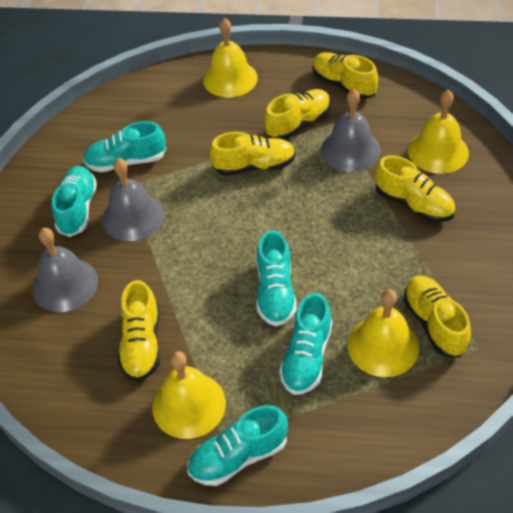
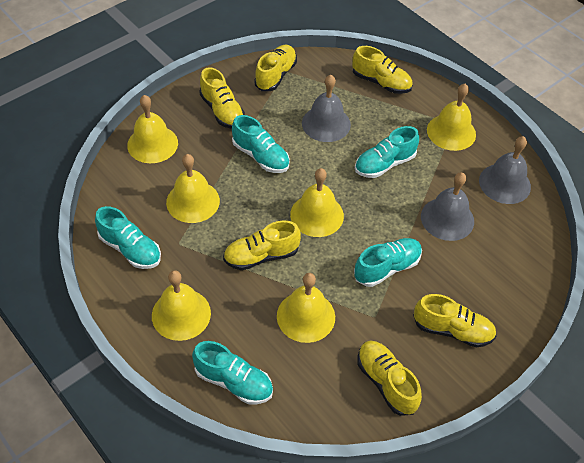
yellow bell: 4 -> 6

